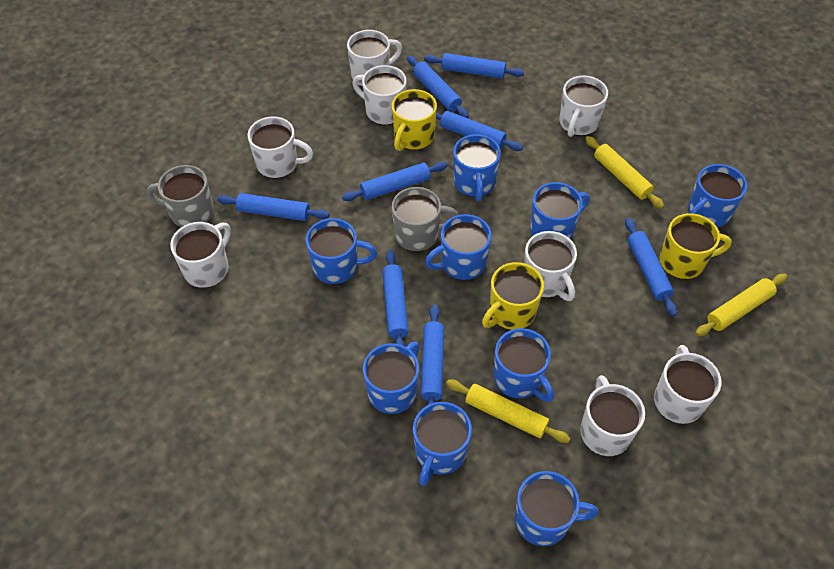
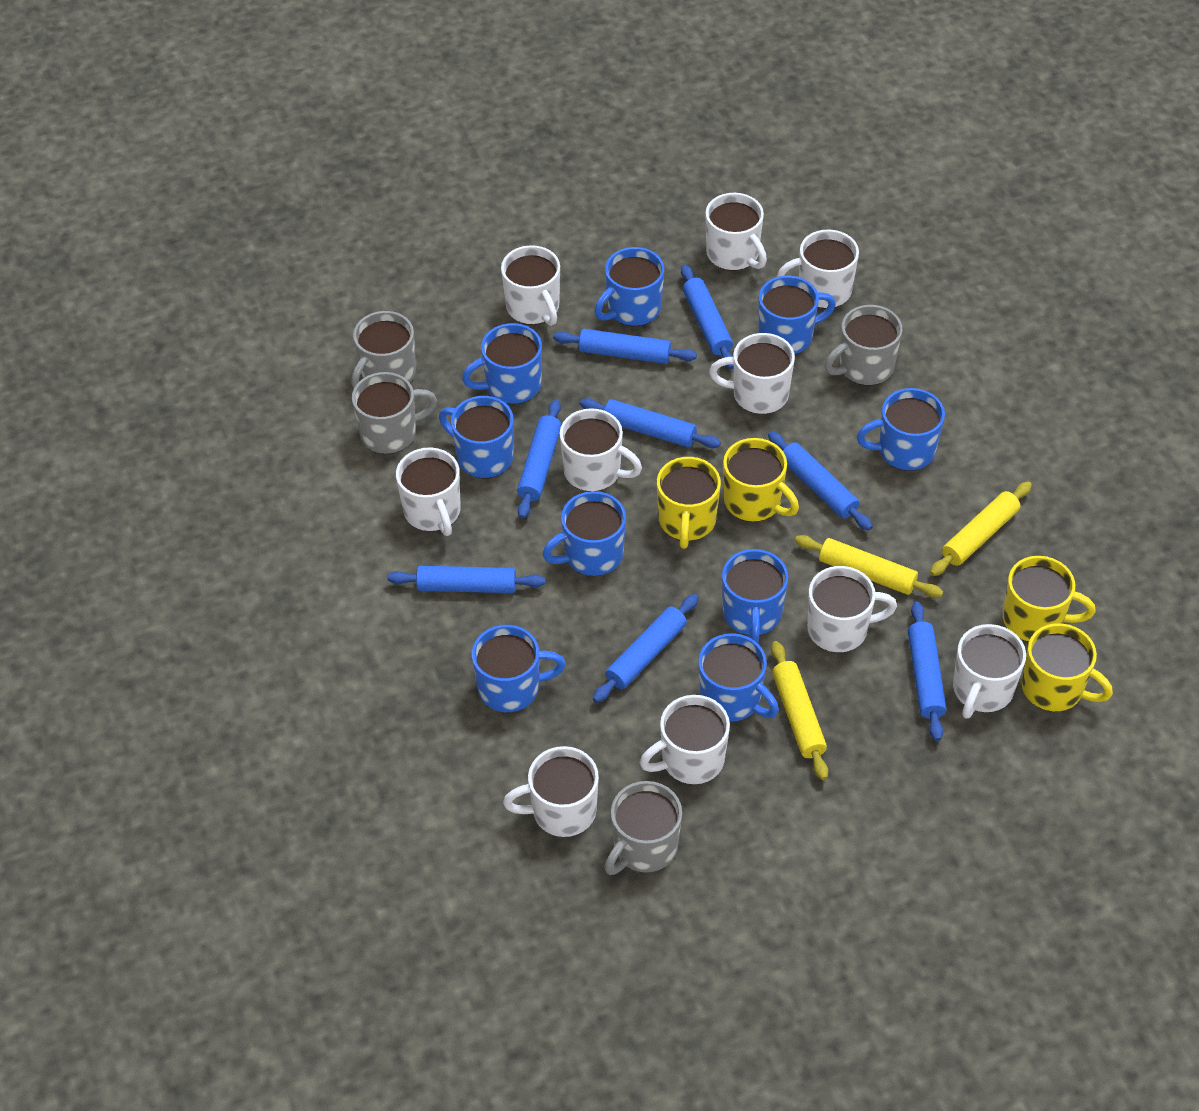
grey mug: 2 -> 4
white mug: 8 -> 10
yellow mug: 3 -> 4

